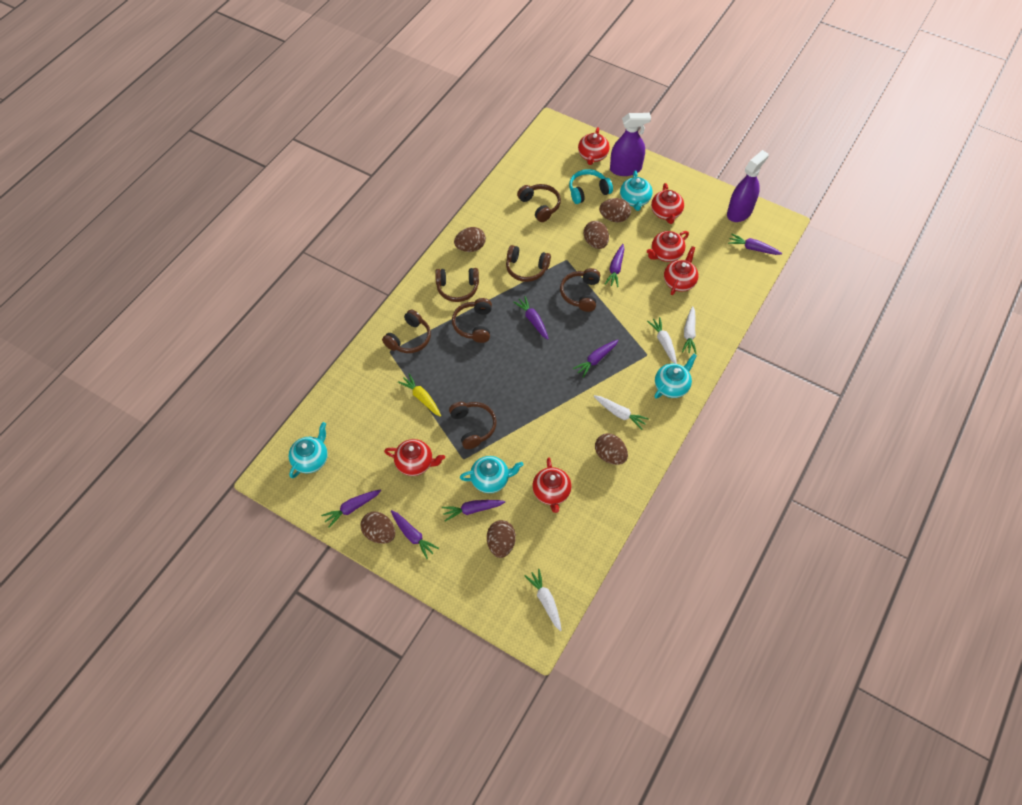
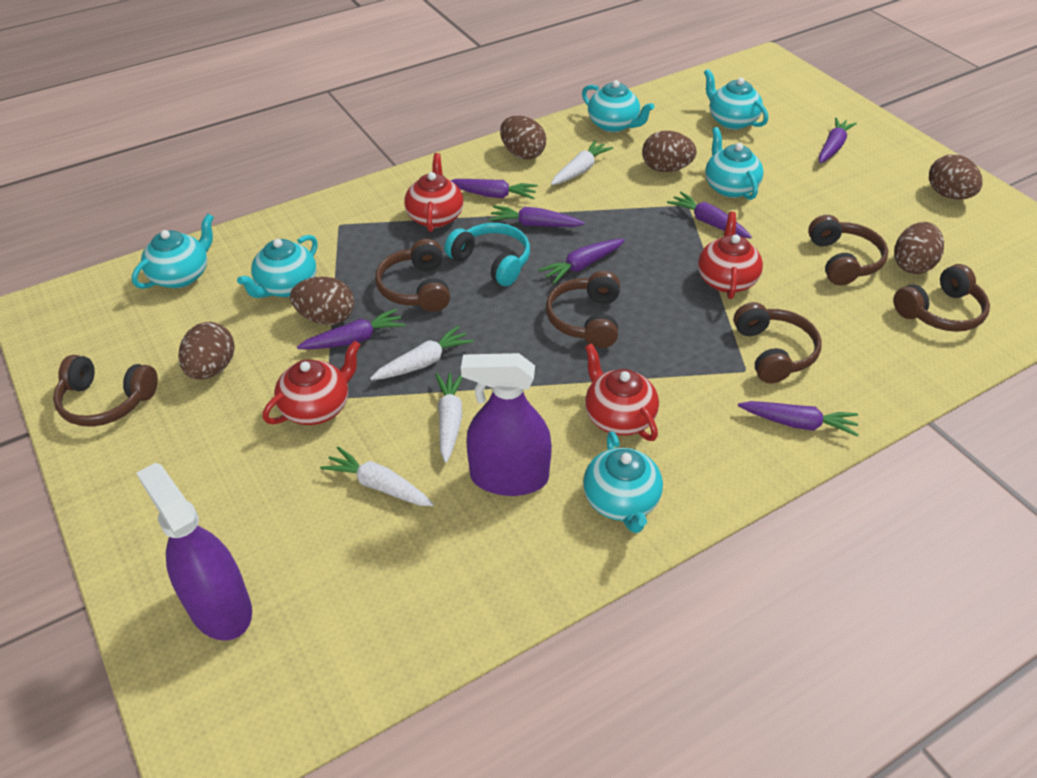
brown headphones: 7 -> 6
red teapot: 6 -> 4
turquoise teapot: 4 -> 6
yellow carrot: 1 -> 0

